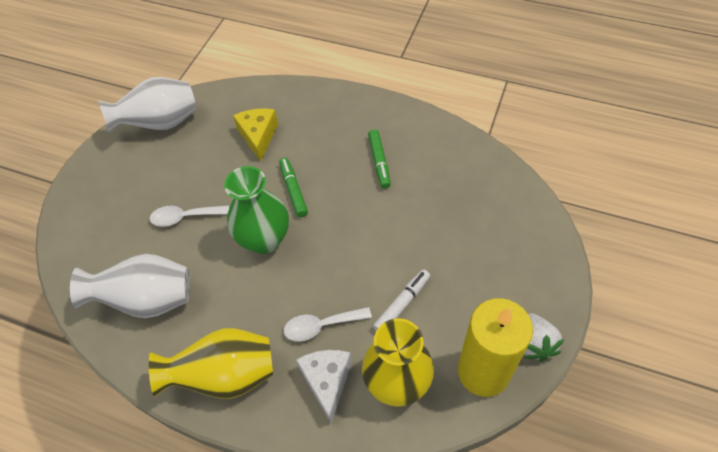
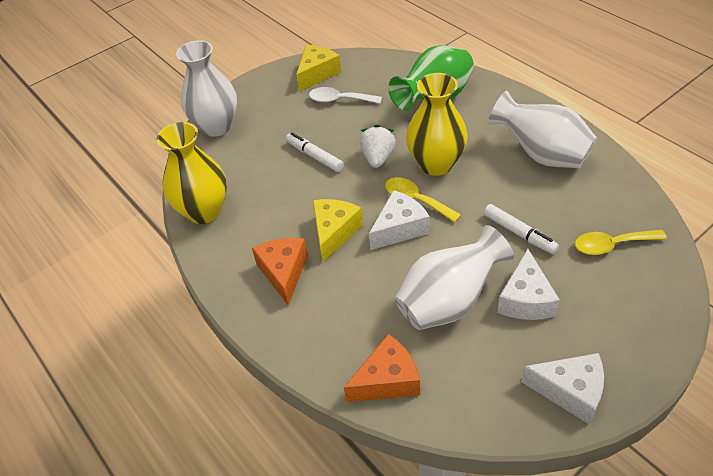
green marker: 2 -> 0
orange cheese: 0 -> 2
white cheese: 1 -> 3
white marker: 1 -> 2
white spoon: 2 -> 1
white vase: 2 -> 3
yellow candle: 1 -> 0
yellow cheese: 1 -> 2
yellow spoon: 0 -> 2

